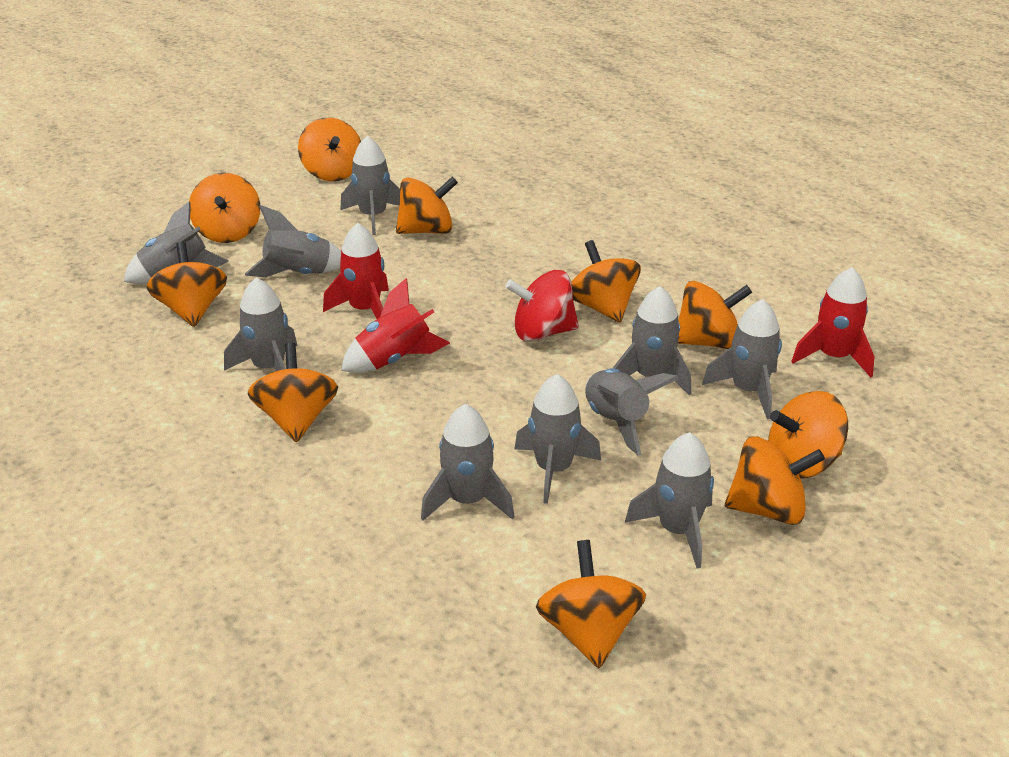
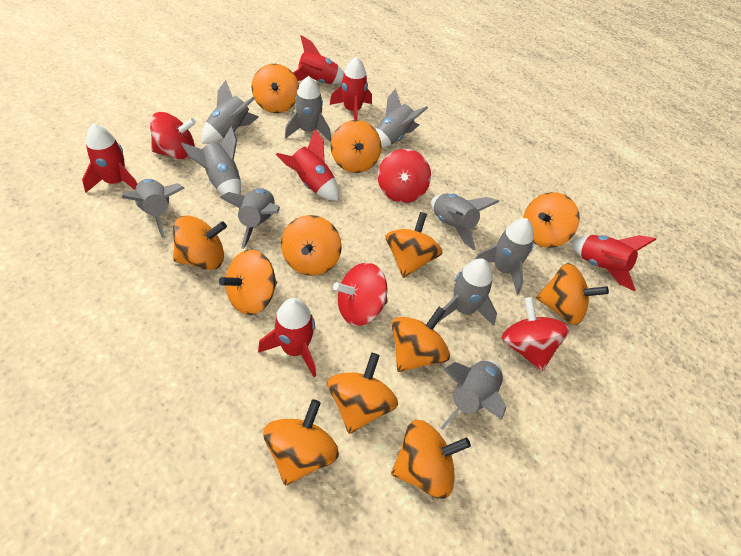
orange spinning top: 10 -> 12
red rocket: 3 -> 6
red spinning top: 1 -> 4

